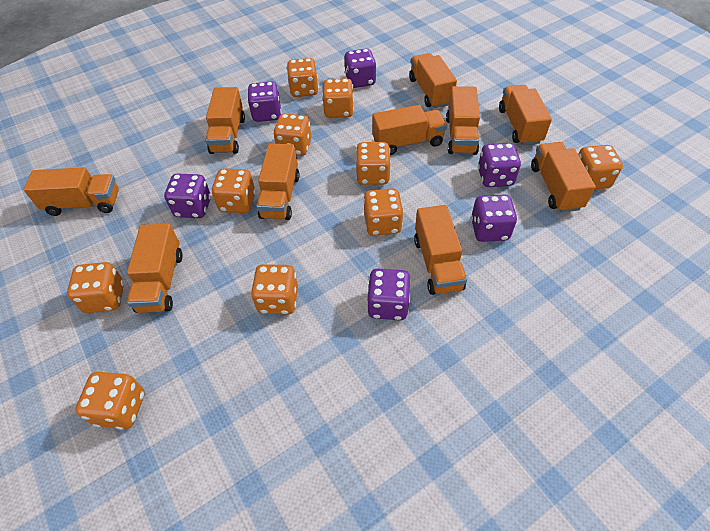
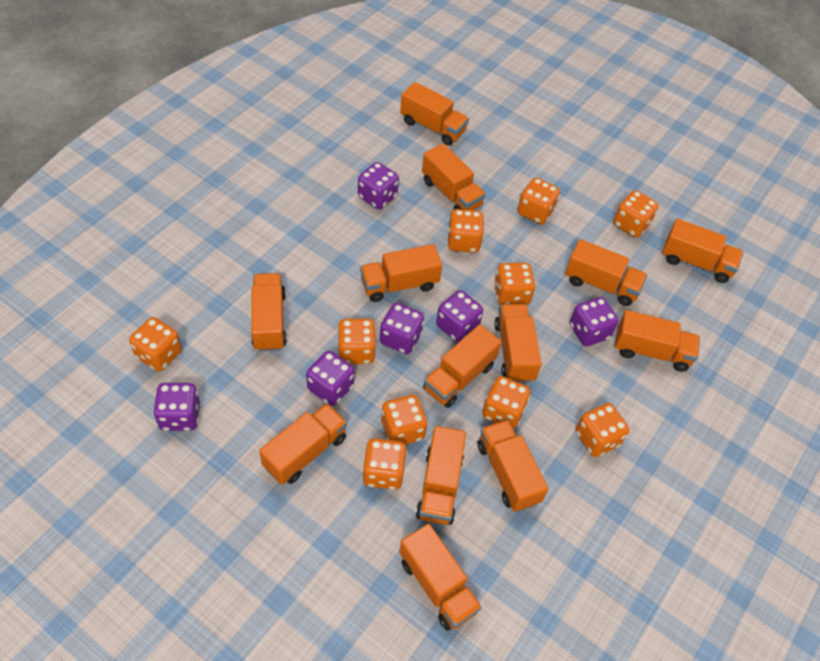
orange truck: 10 -> 13

